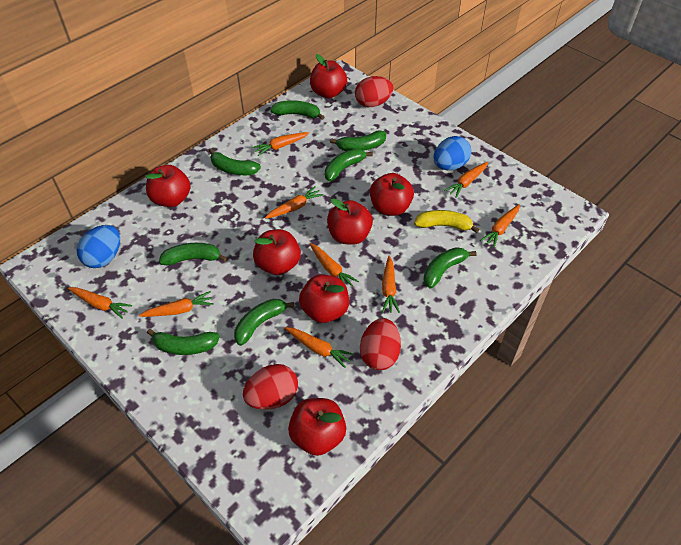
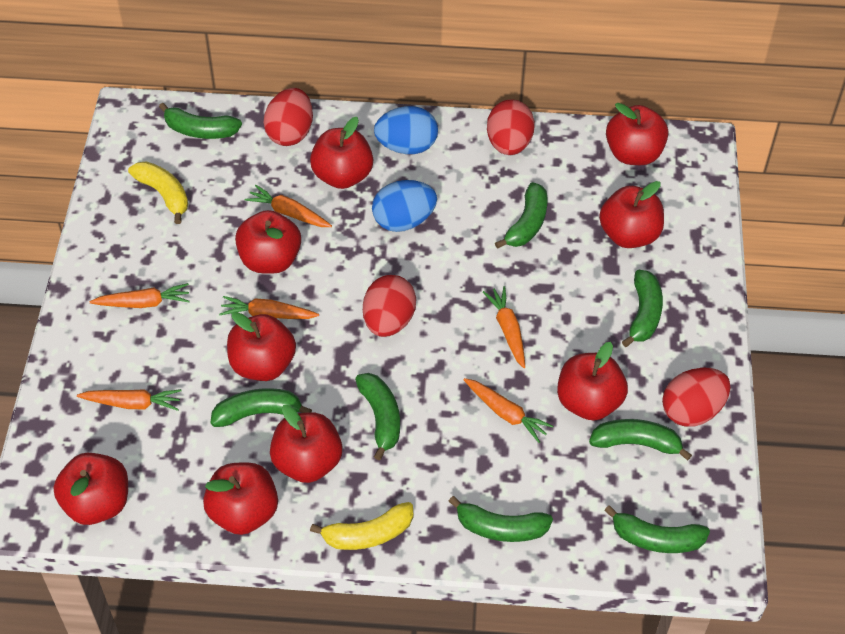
orange carrot: 9 -> 6
red apple: 7 -> 9
red egg: 3 -> 4
yellow banana: 1 -> 2

